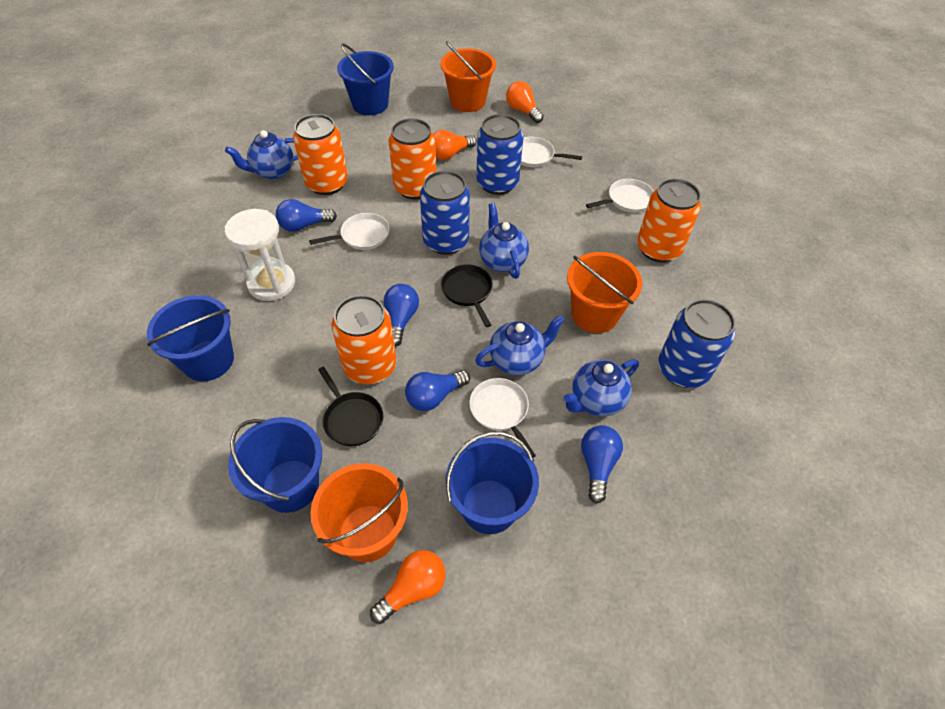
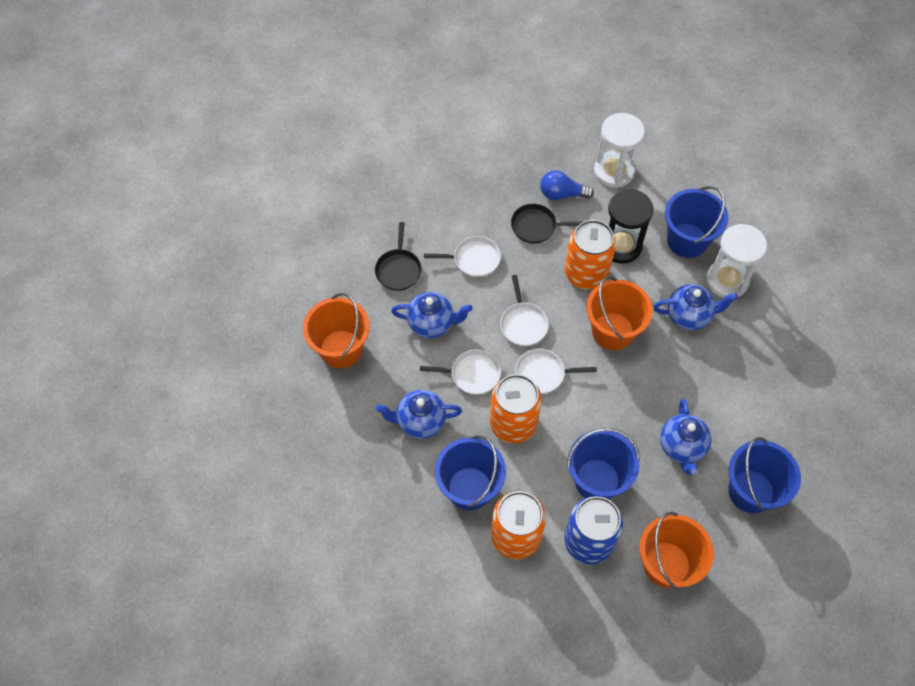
black hourglass: 0 -> 1
blue can: 3 -> 1
blue light bulb: 4 -> 1
orange can: 4 -> 3
orange light bulb: 3 -> 0
white hourglass: 1 -> 2

